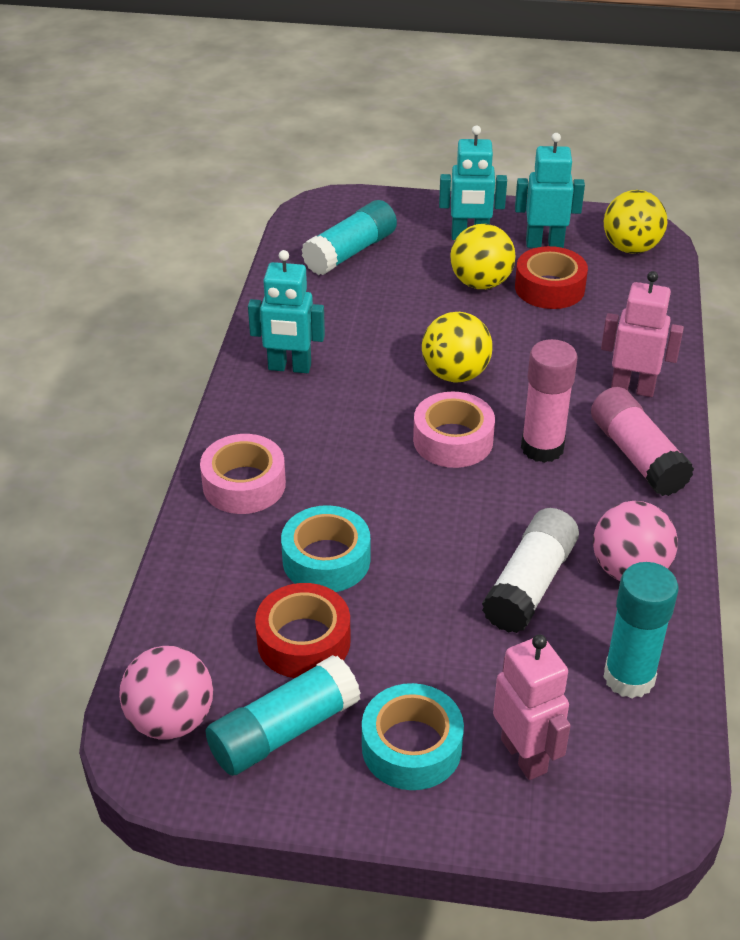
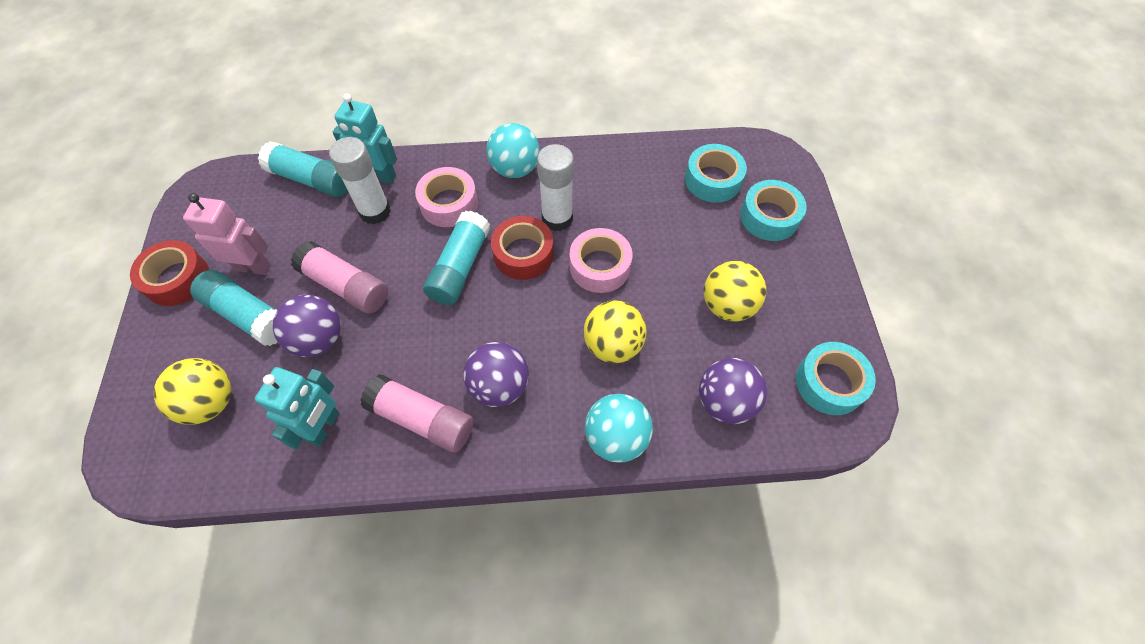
pink ball: 2 -> 0
pink robot: 2 -> 1
purple ball: 0 -> 3
turquoise ball: 0 -> 2
turquoise robot: 3 -> 2
turquoise tape: 2 -> 3
white glue stick: 1 -> 2

